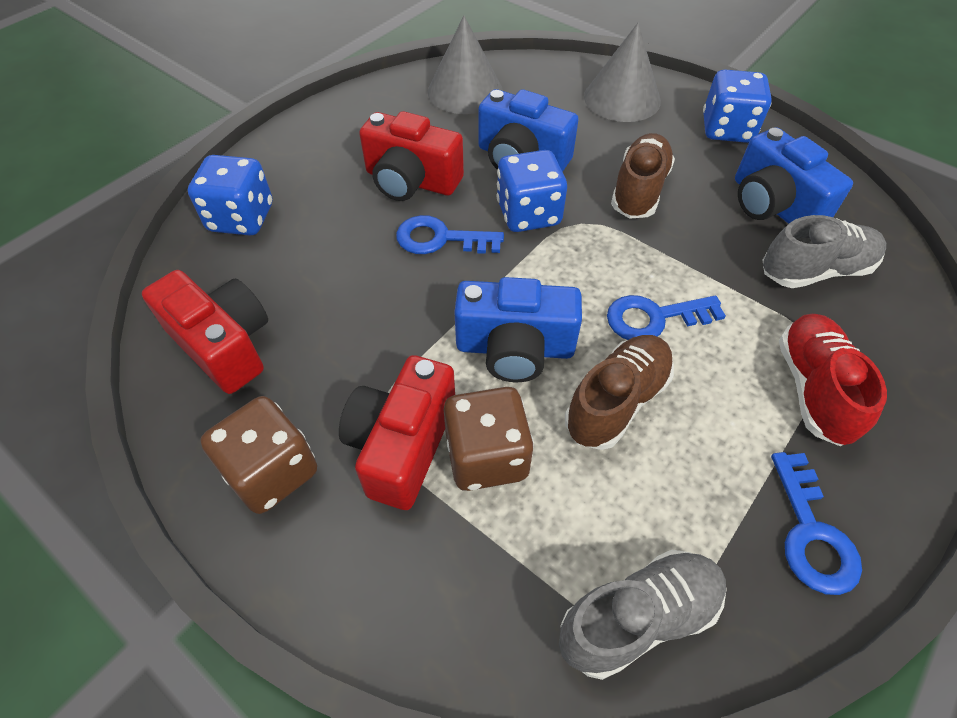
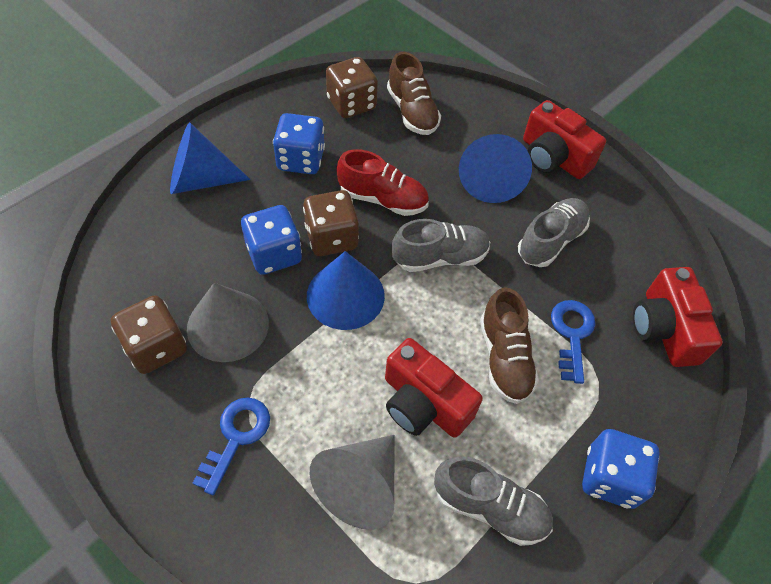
blue camera: 3 -> 0
blue cone: 0 -> 3
blue key: 3 -> 2
brown dice: 2 -> 3
grey shoe: 2 -> 3

